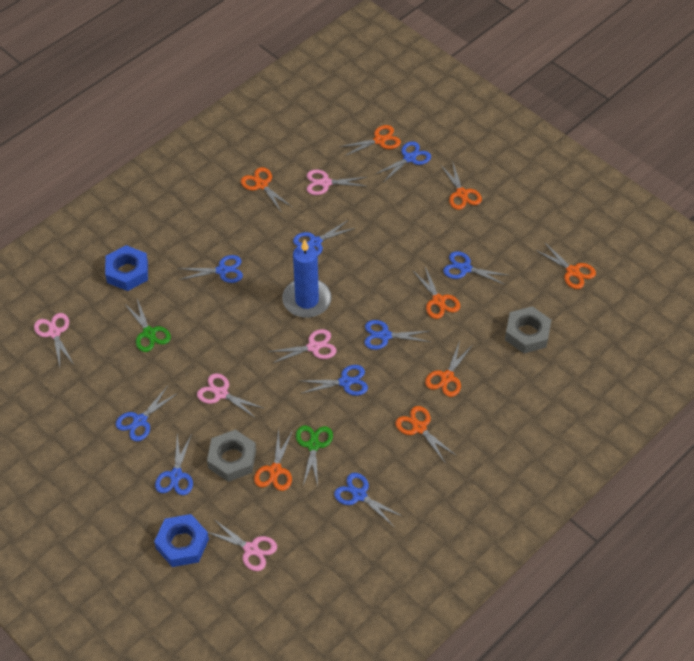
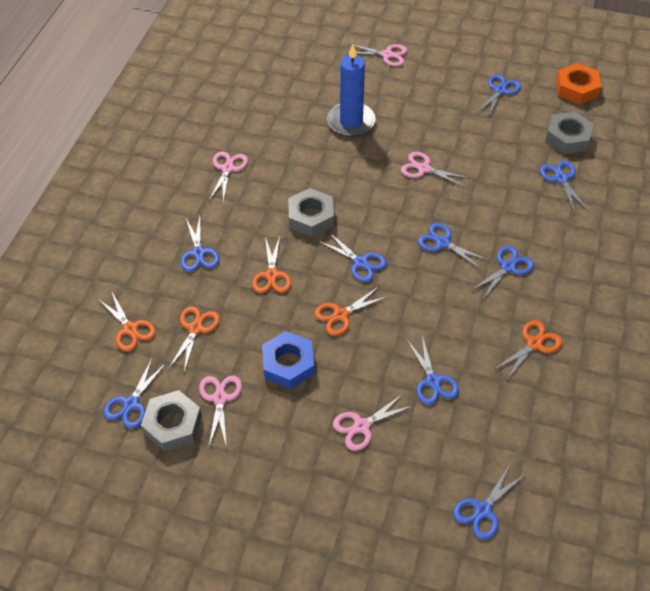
blue nut: 2 -> 1
green scissors: 2 -> 0
grey nut: 2 -> 3
orange nut: 0 -> 1
orange scissors: 8 -> 5

